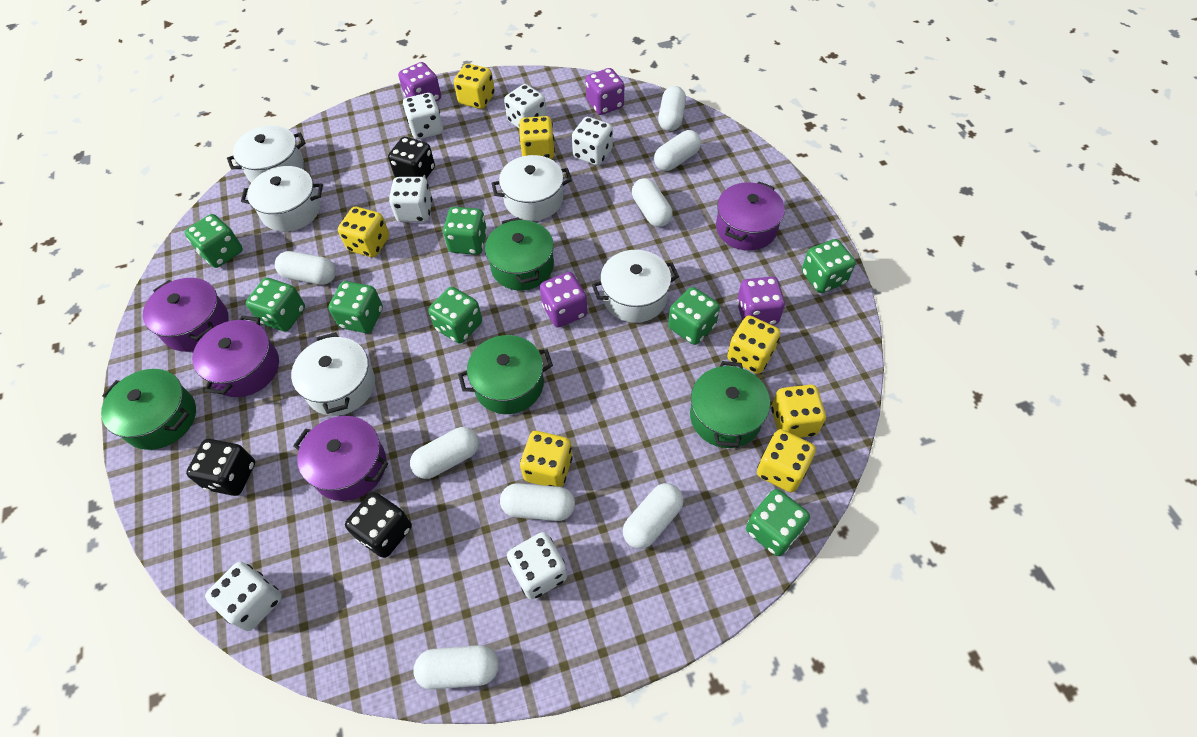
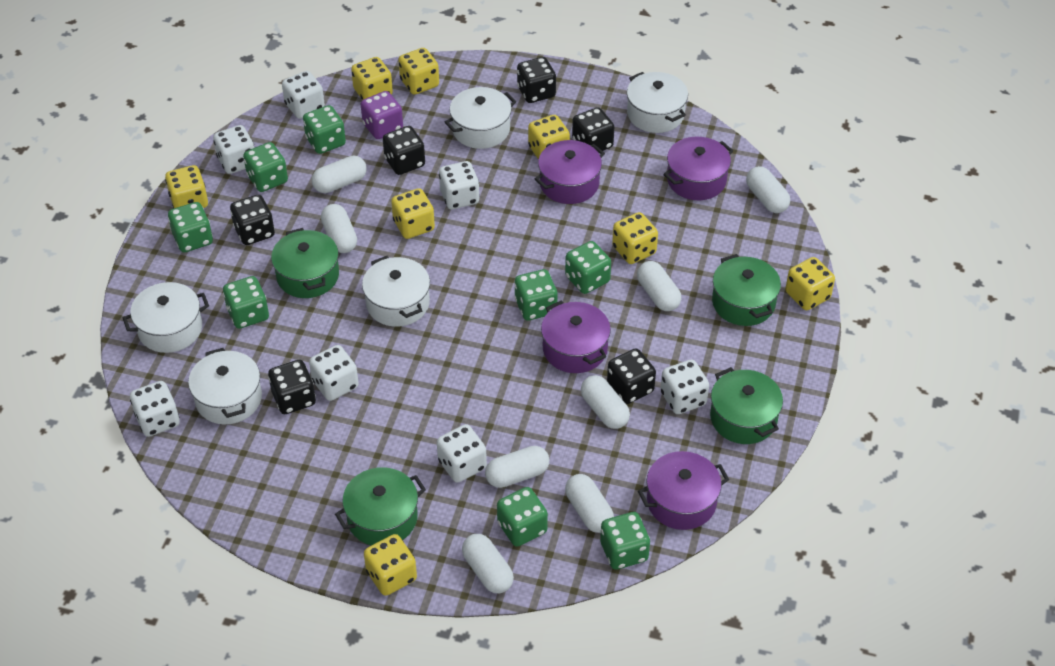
black dice: 3 -> 6
purple dice: 4 -> 1
white dice: 6 -> 7
yellow dice: 7 -> 8

